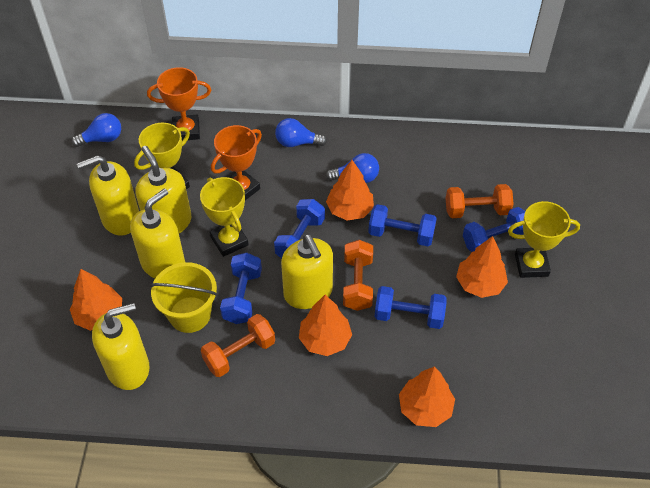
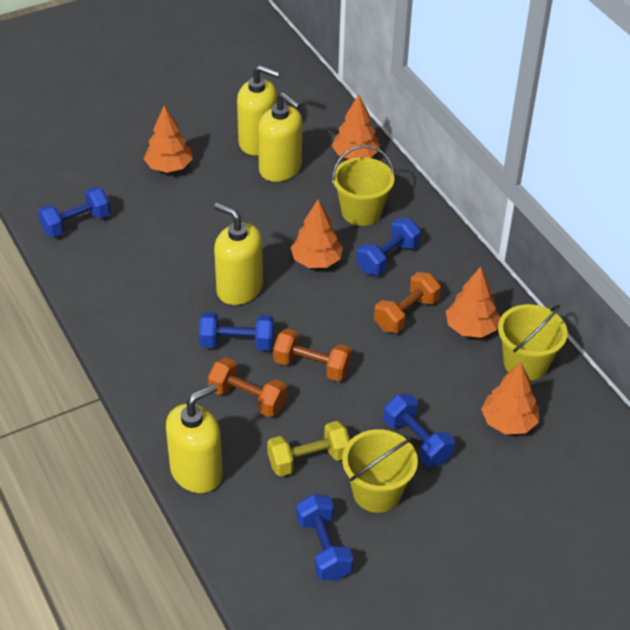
blue light bulb: 3 -> 0
orange trophy: 2 -> 0
yellow bucket: 1 -> 3
yellow dumbbell: 0 -> 1
yellow soap dispenser: 5 -> 4
yellow trophy: 3 -> 0

